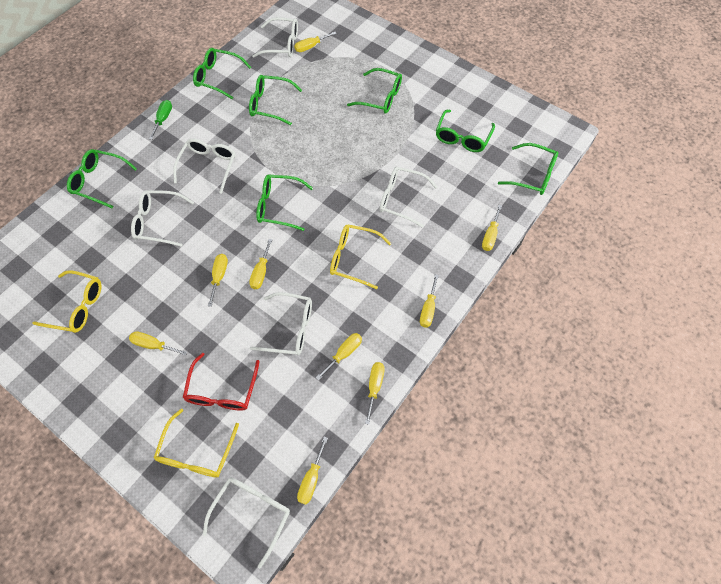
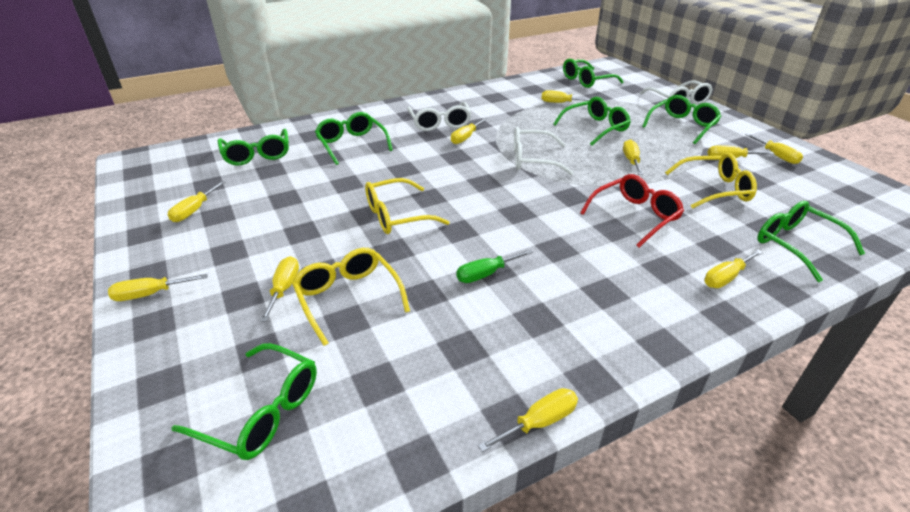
white glasses: 6 -> 3
yellow screwdriver: 9 -> 10

